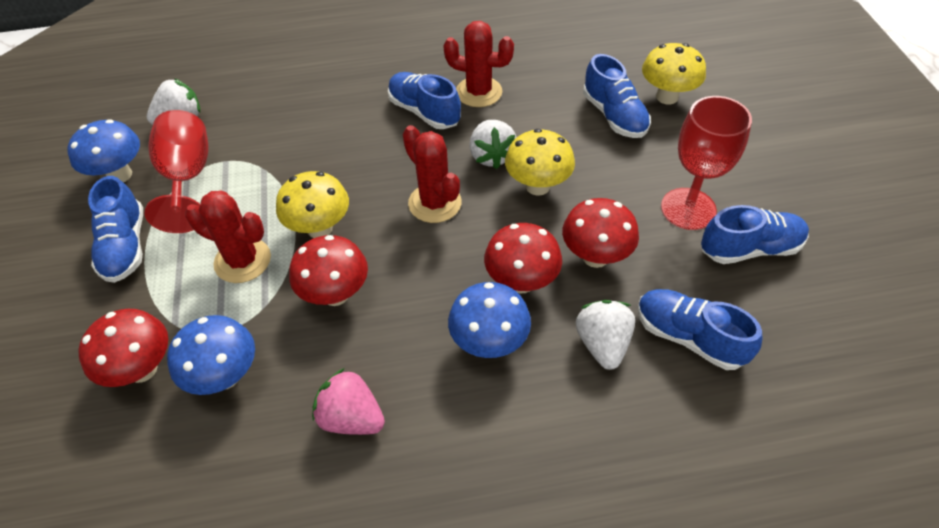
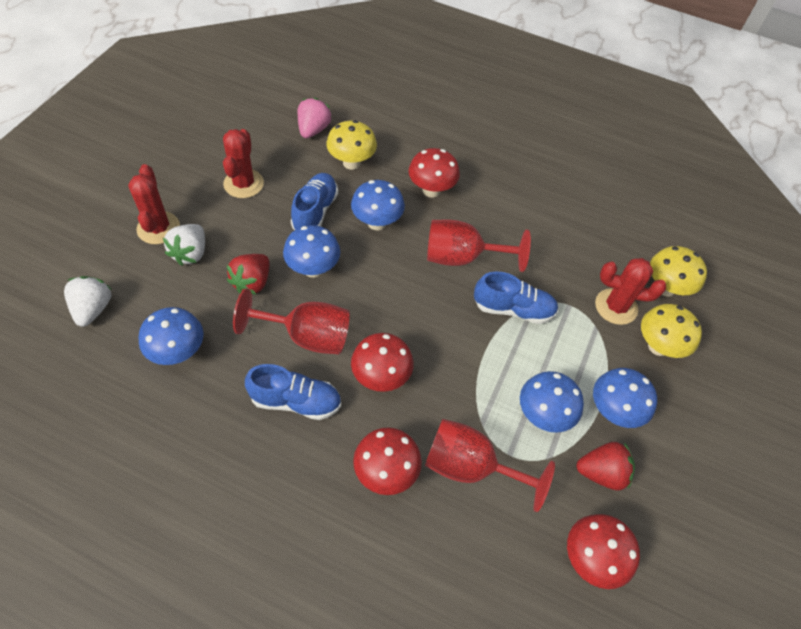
blue mushroom: 3 -> 5
blue shoe: 5 -> 3
red goblet: 2 -> 3
red strawberry: 0 -> 2
white strawberry: 3 -> 2

